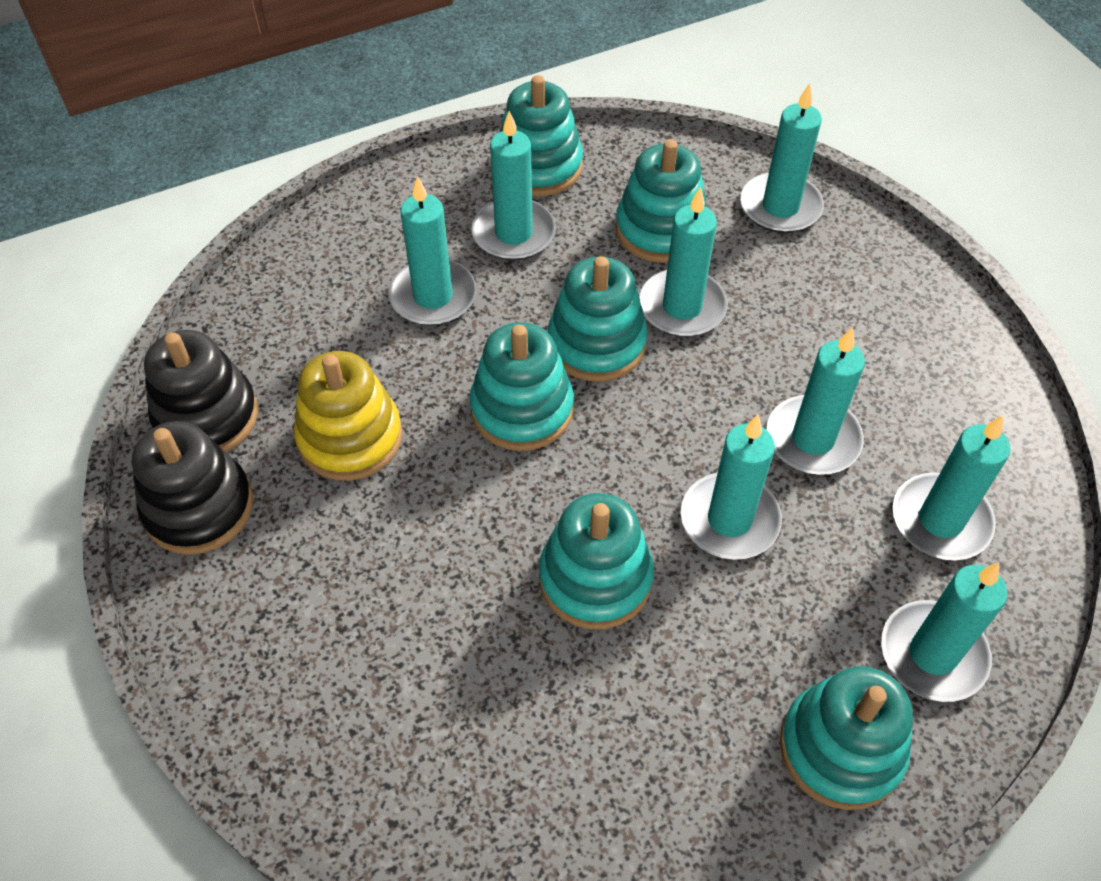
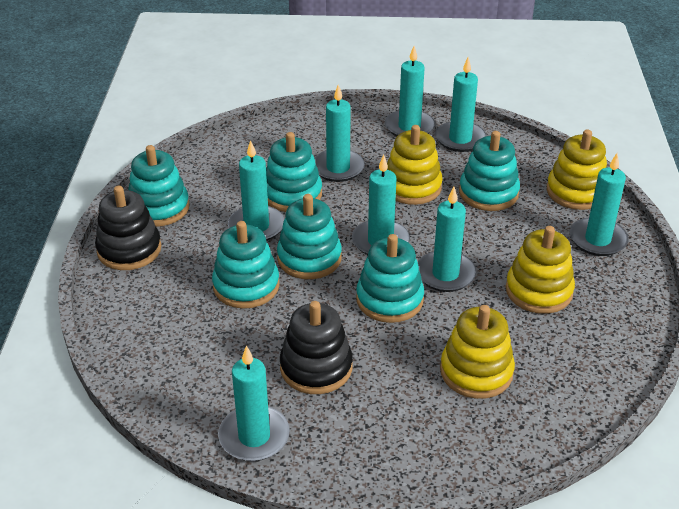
yellow stacking toy: 1 -> 4

